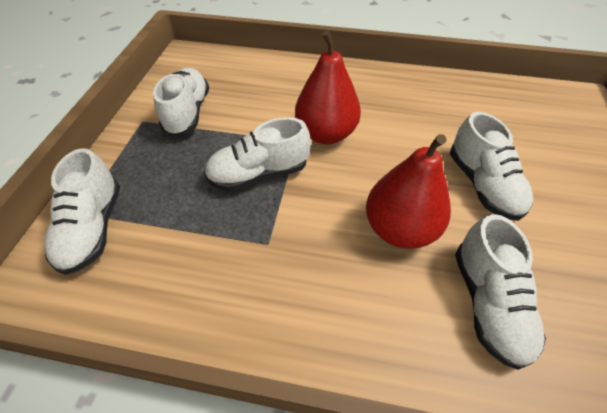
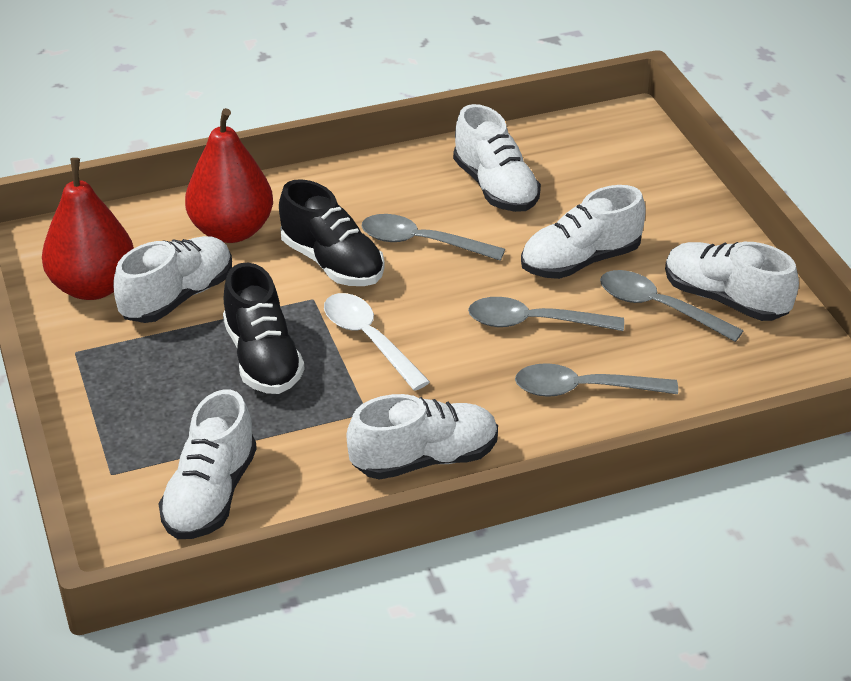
black shoe: 0 -> 2
grey spoon: 0 -> 4
white shoe: 5 -> 6
white spoon: 0 -> 1

